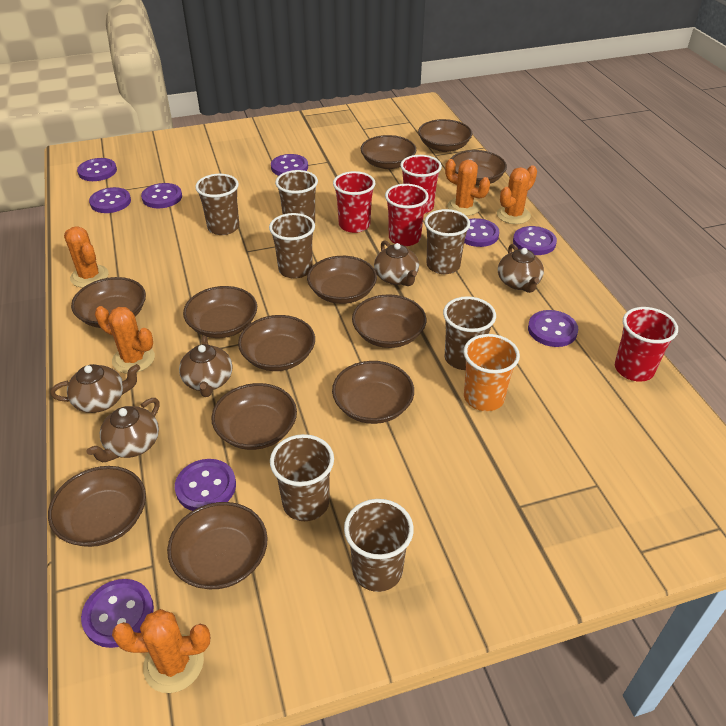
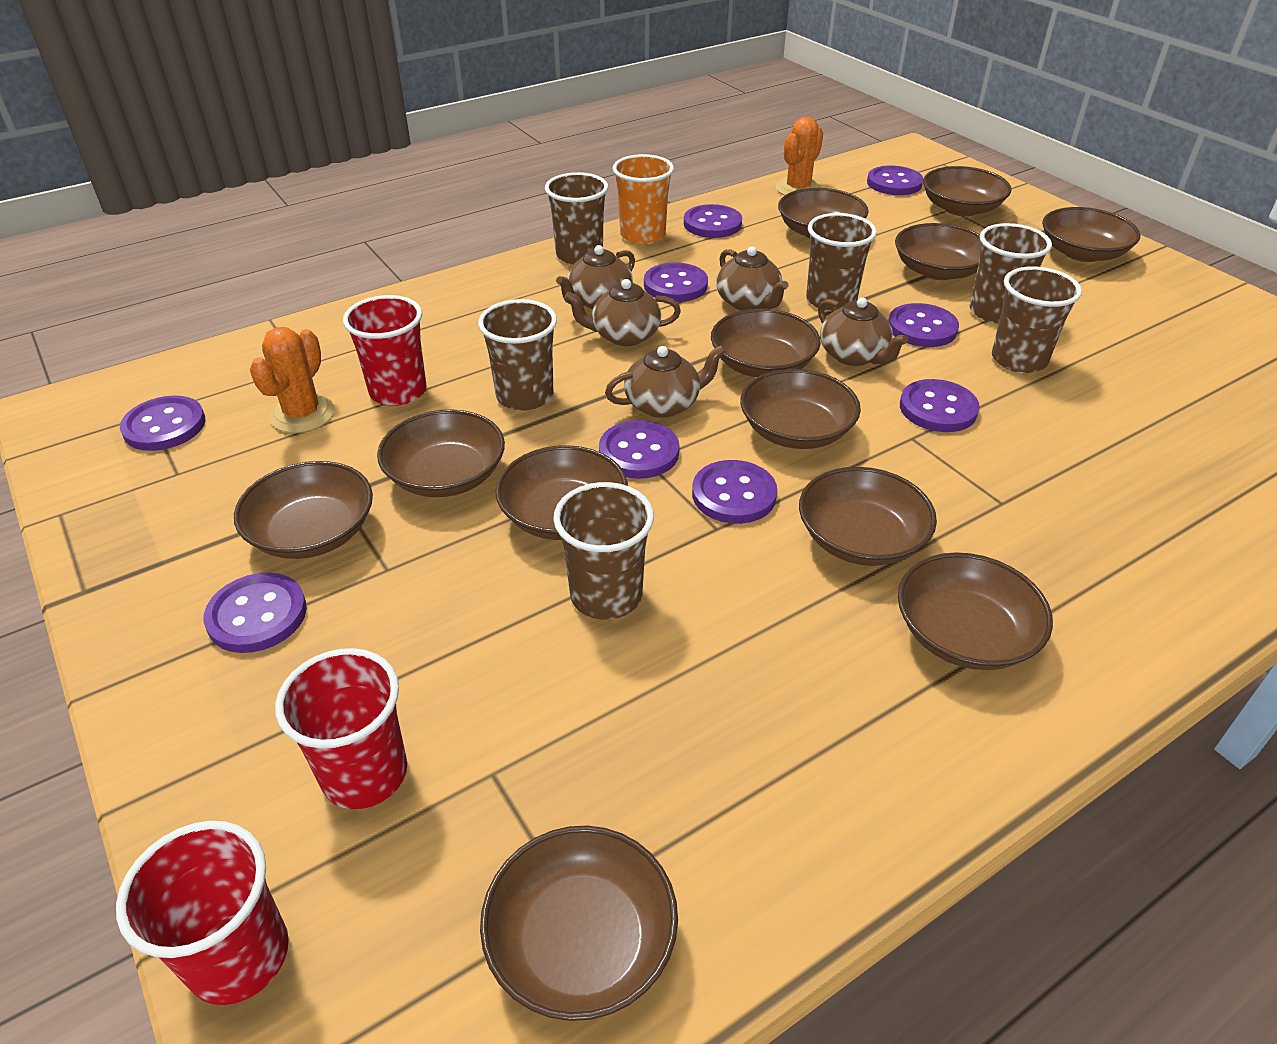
brown cup: 7 -> 6
orange cactus: 5 -> 2
red cup: 4 -> 3

